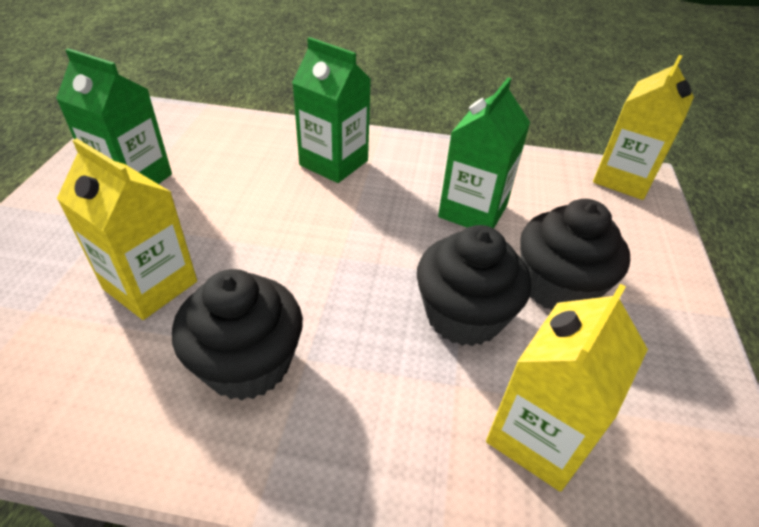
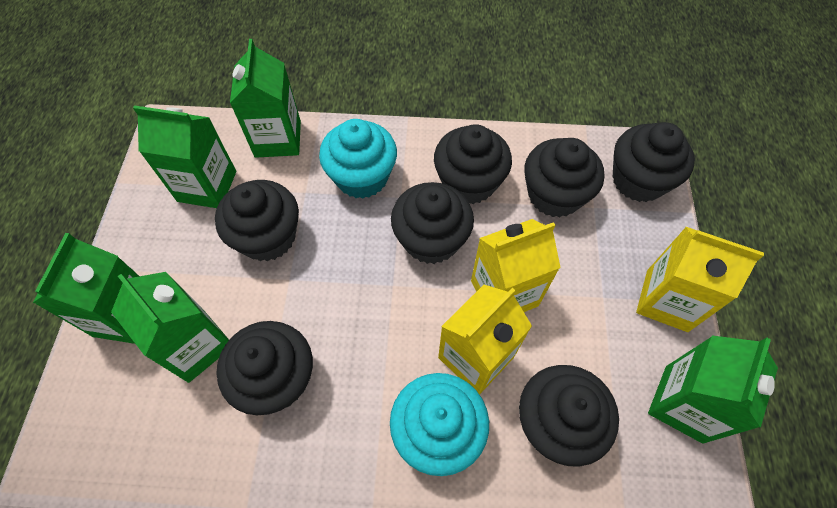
black cupcake: 3 -> 7
green carton: 3 -> 5
turquoise cupcake: 0 -> 2

